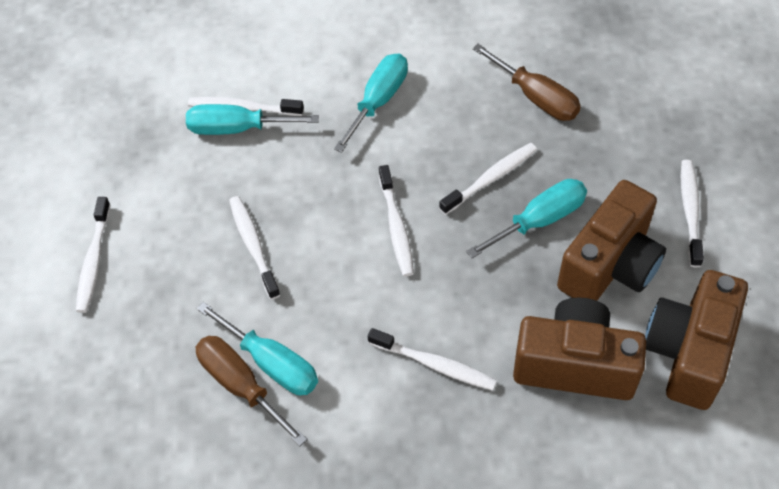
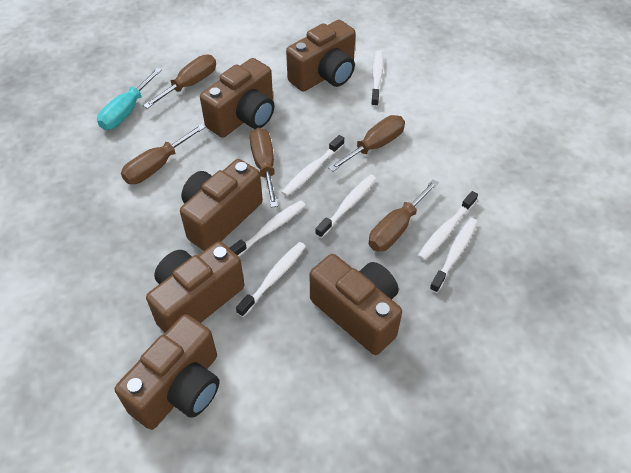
brown camera: 3 -> 6
brown screwdriver: 2 -> 5
turquoise screwdriver: 4 -> 1

